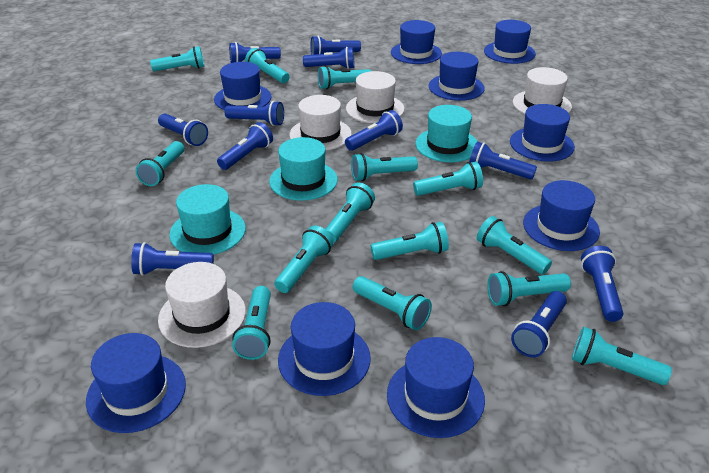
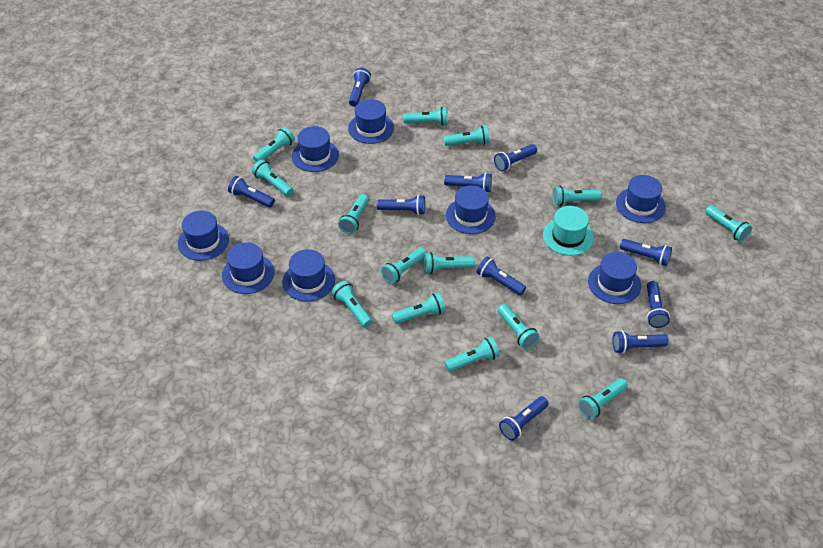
blue flashlight: 11 -> 10
blue hat: 9 -> 8
turquoise hat: 3 -> 1
white hat: 4 -> 0

